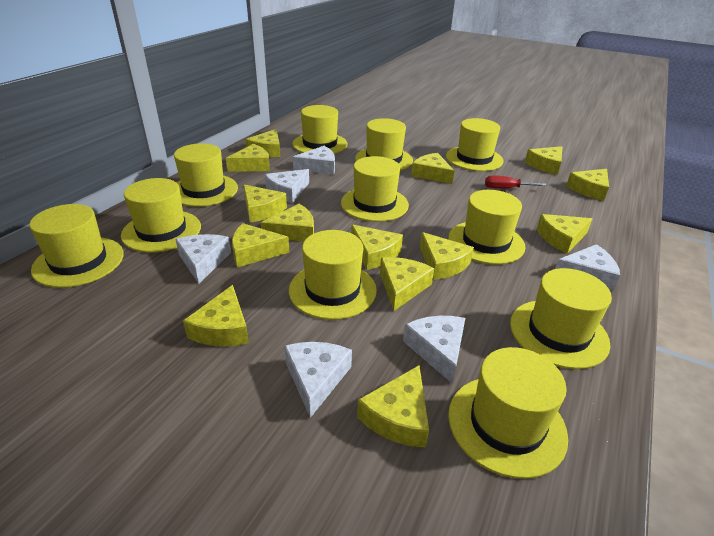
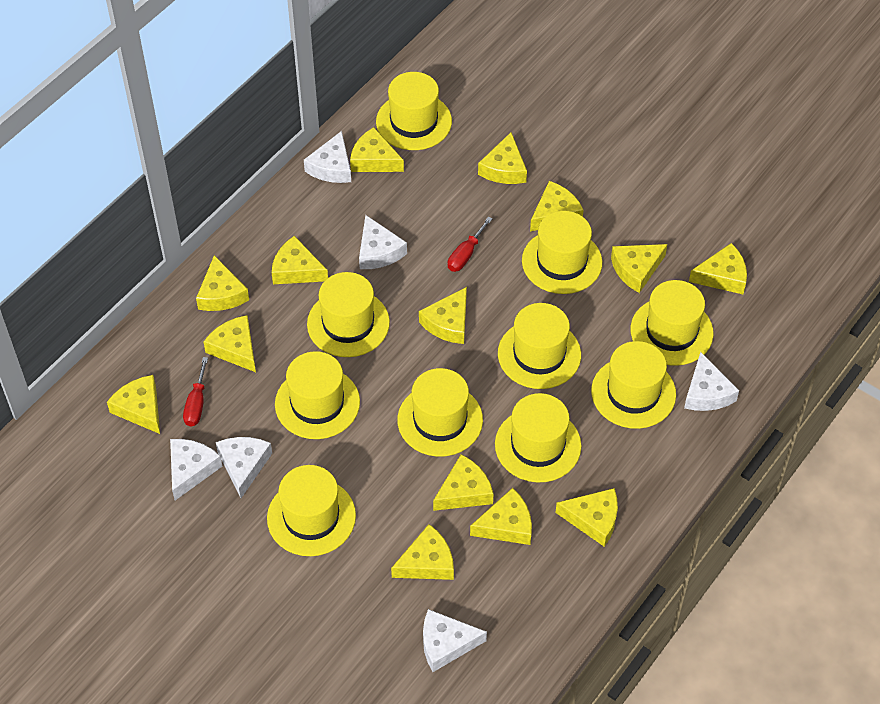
red screwdriver: 1 -> 2
yellow hat: 11 -> 10

